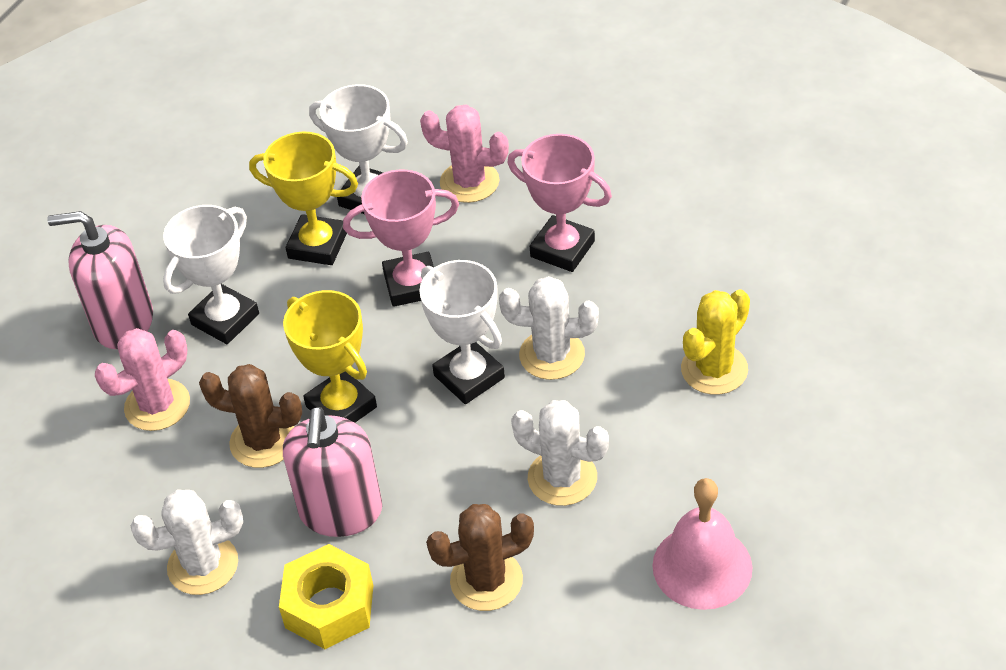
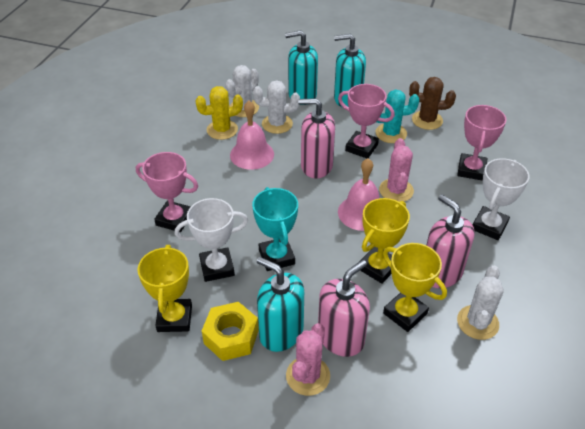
brown cactus: 2 -> 1
pink bell: 1 -> 2
pink soap dispenser: 2 -> 3
pink trophy: 2 -> 3
turquoise cactus: 0 -> 1
turquoise soap dispenser: 0 -> 3
turquoise trophy: 0 -> 1
white trophy: 3 -> 2
yellow trophy: 2 -> 3

